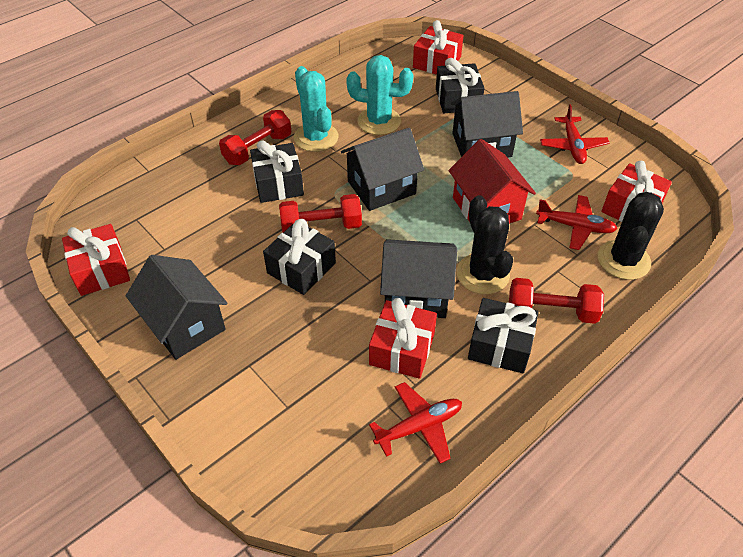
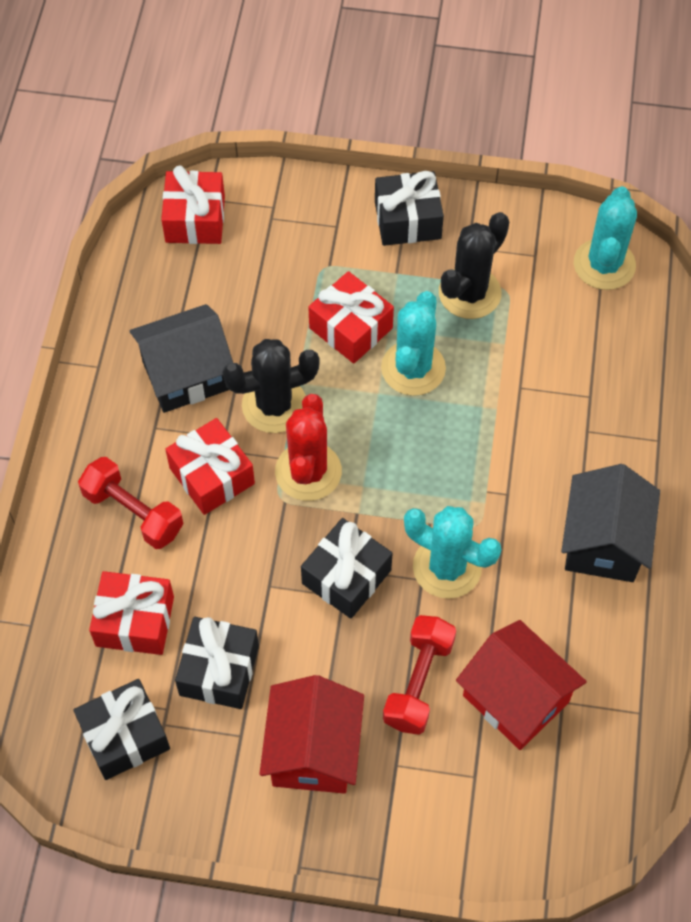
black house: 4 -> 2
red cactus: 0 -> 1
red dumbbell: 3 -> 2
red house: 1 -> 2
red plane: 3 -> 0
turquoise cactus: 2 -> 3

